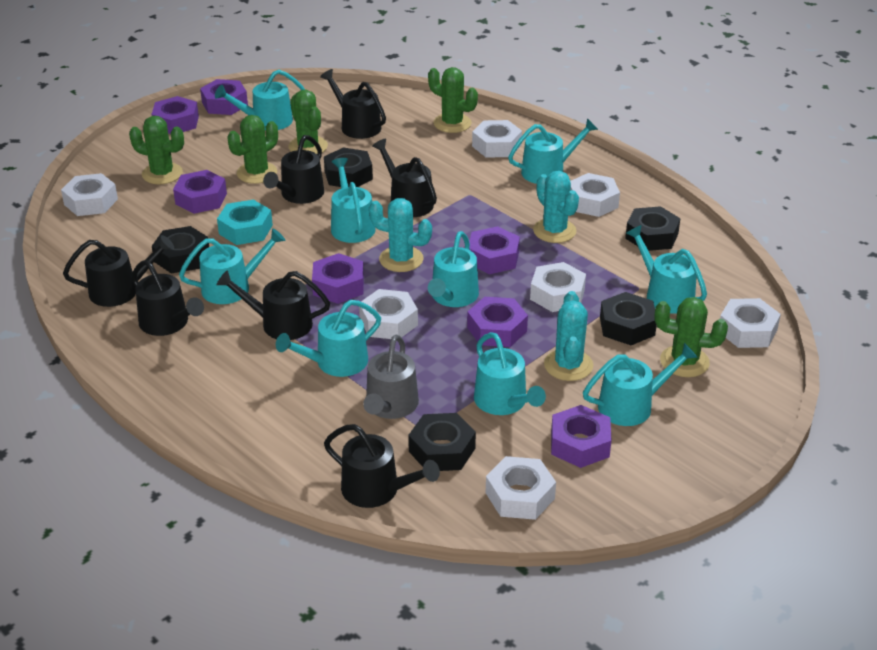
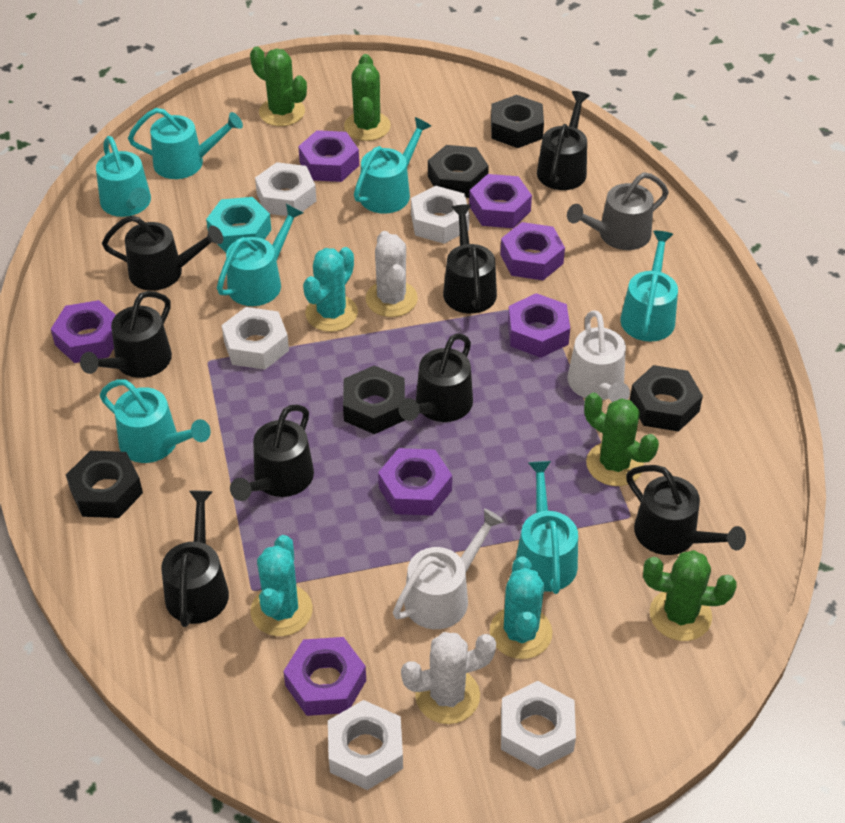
black watering can: 7 -> 8
green cactus: 5 -> 4
turquoise watering can: 9 -> 7
white cactus: 0 -> 2
white nut: 7 -> 5
white watering can: 0 -> 2

